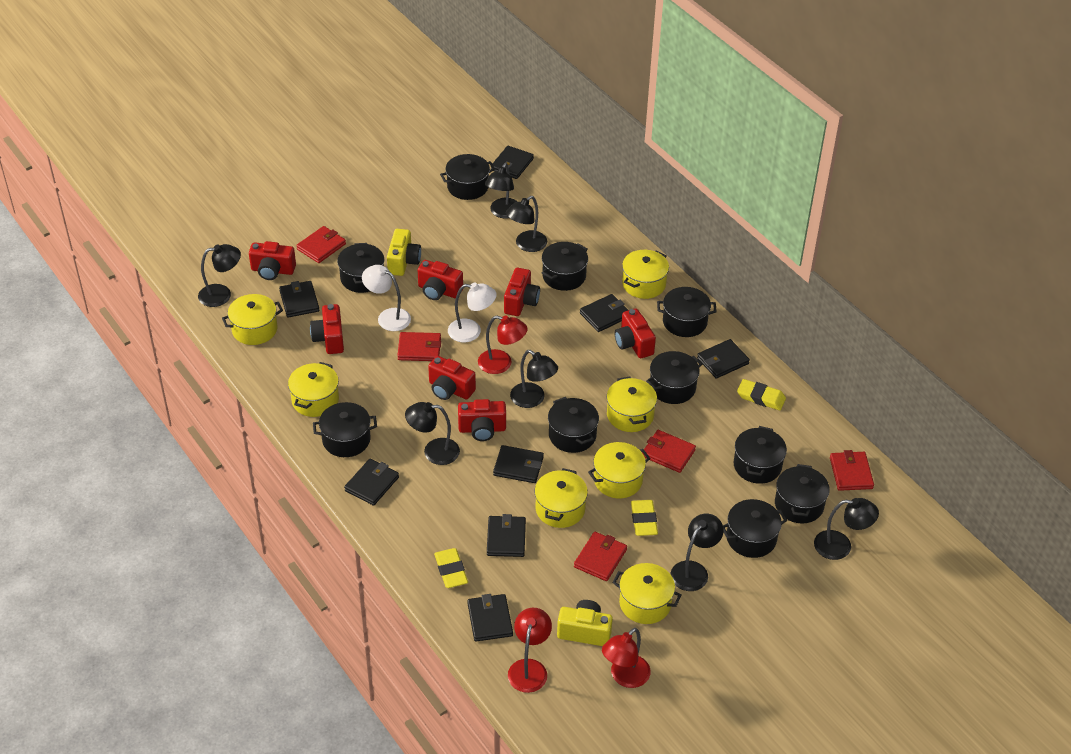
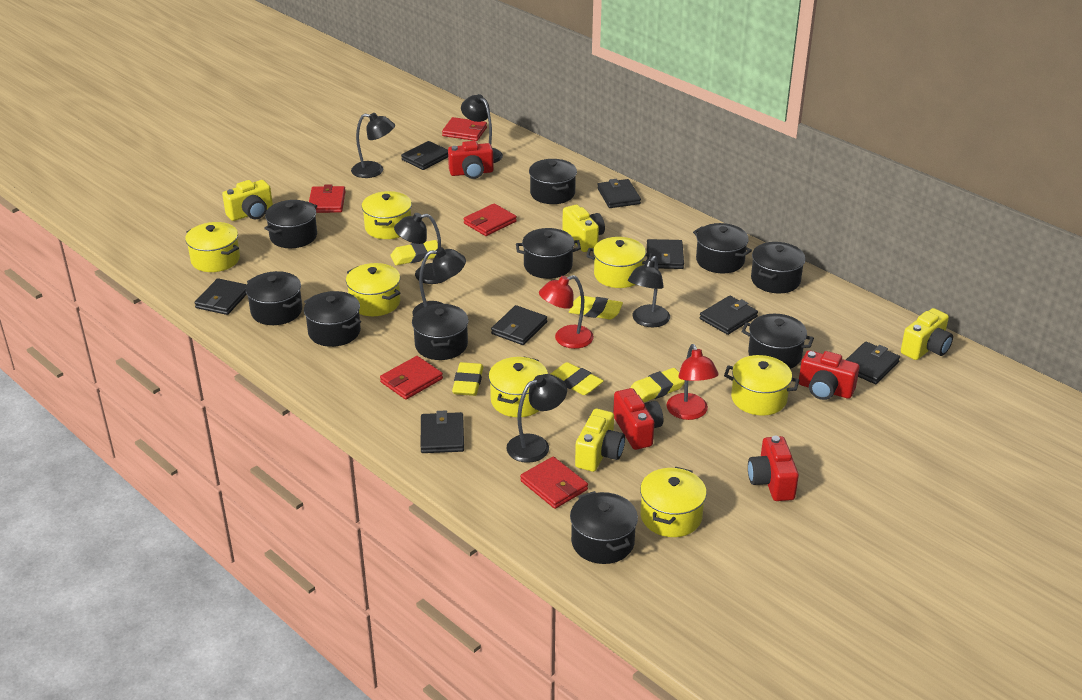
black lamp: 7 -> 6
red camera: 7 -> 4
red lamp: 3 -> 2
white lamp: 2 -> 0
yellow camera: 2 -> 4
yellow eraser: 3 -> 5

